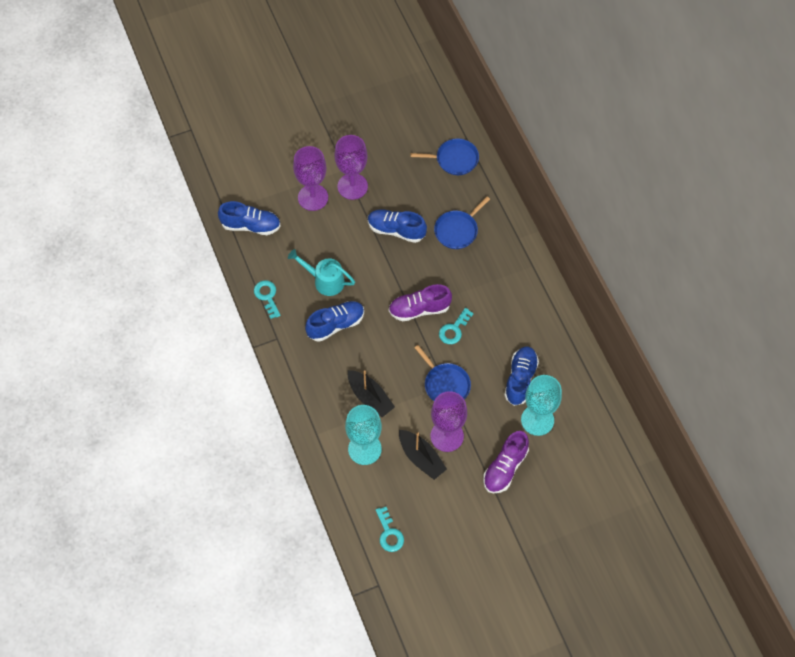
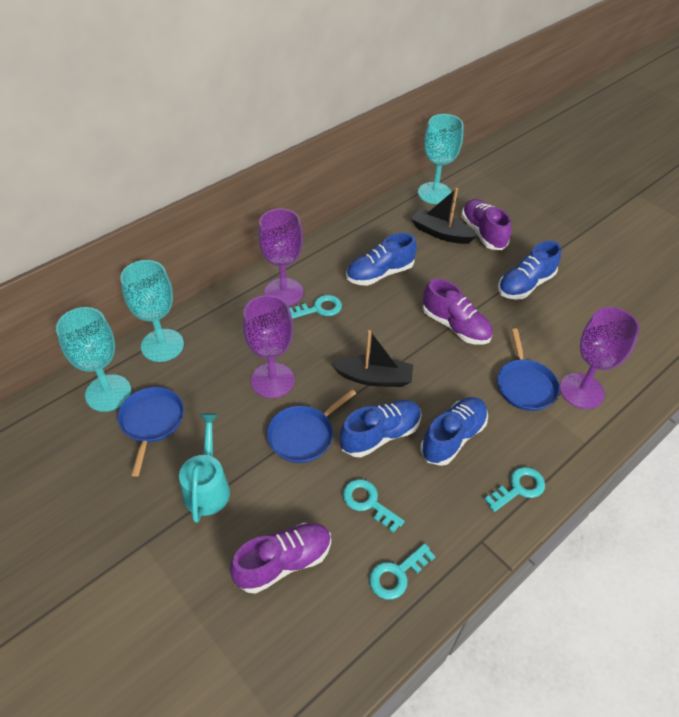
purple shoe: 2 -> 3
turquoise goblet: 2 -> 3
turquoise key: 3 -> 4

